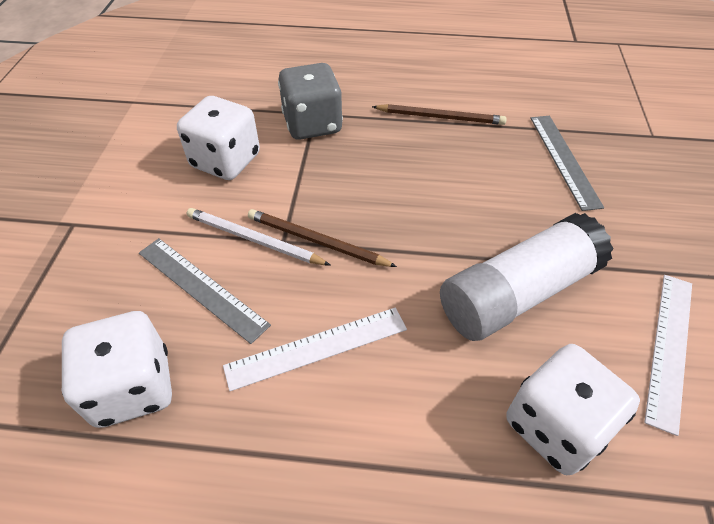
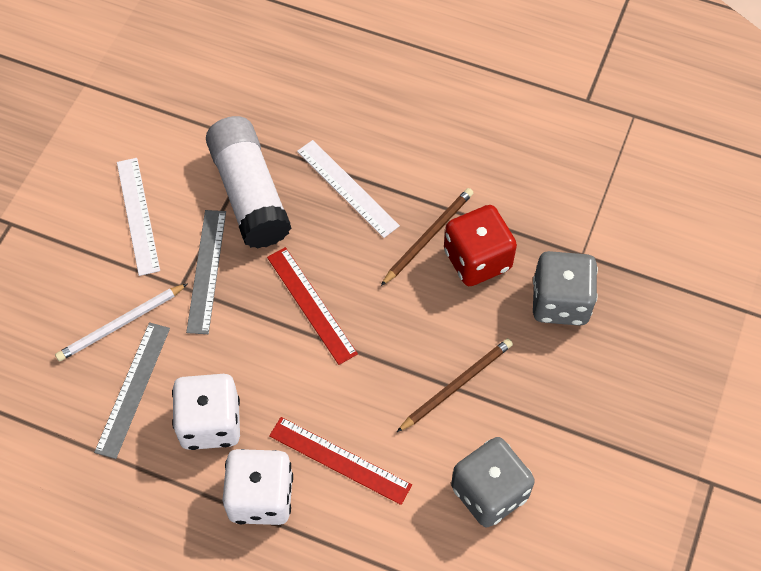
grey dice: 1 -> 2
red dice: 0 -> 1
red ruler: 0 -> 2
white dice: 3 -> 2

